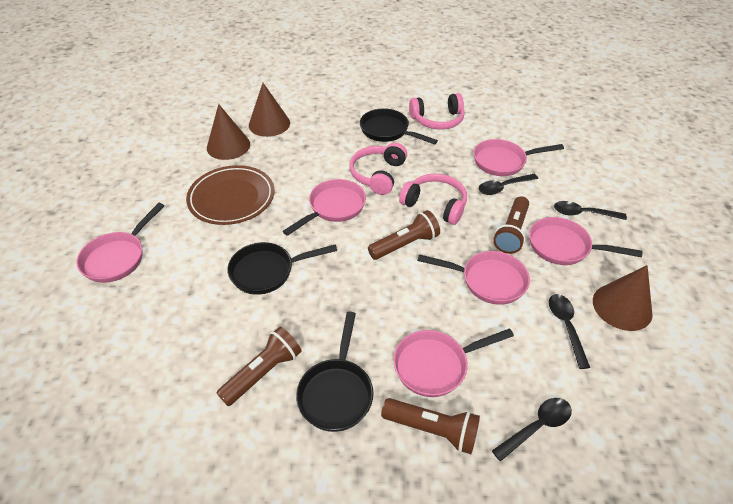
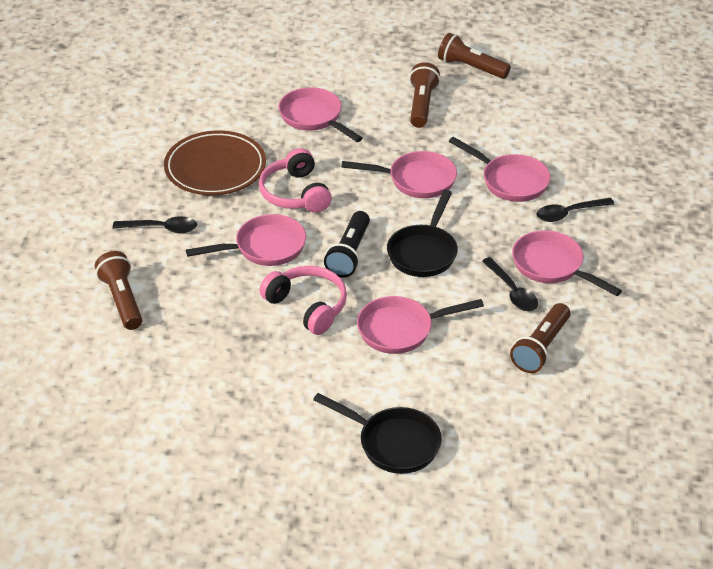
black flashlight: 0 -> 1
black pan: 3 -> 2
black spoon: 4 -> 3
brown cone: 3 -> 0
pink headphones: 3 -> 2

